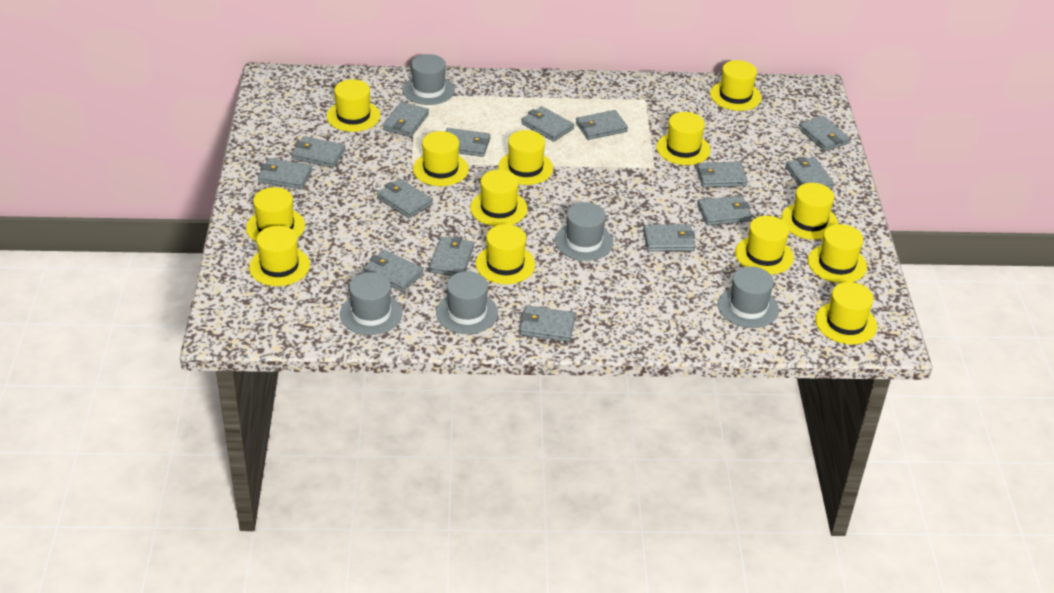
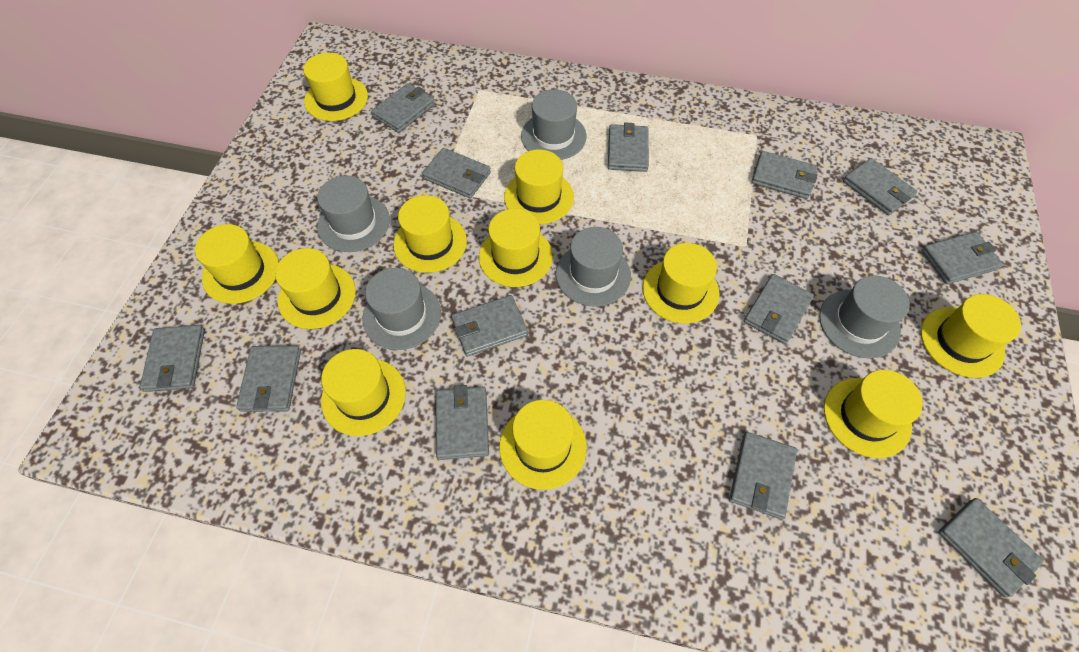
grey wallet: 15 -> 13
yellow hat: 13 -> 11

